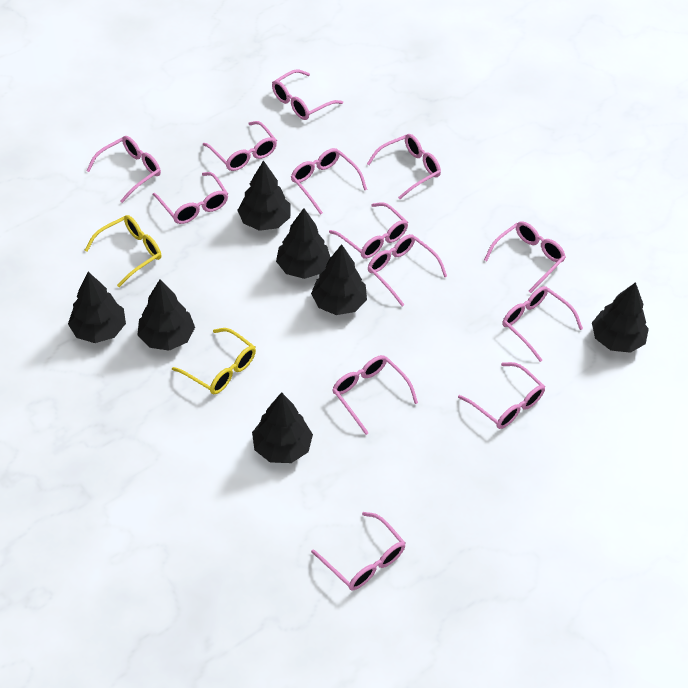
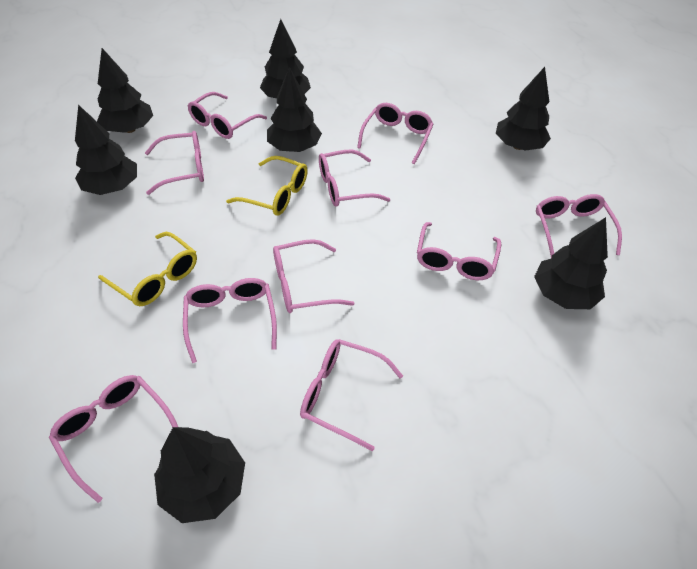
pink glasses: 13 -> 10

